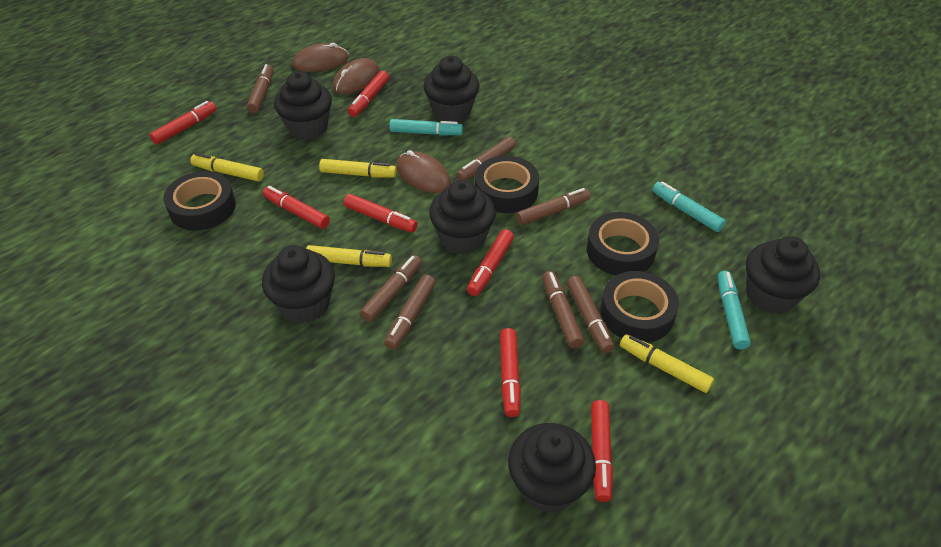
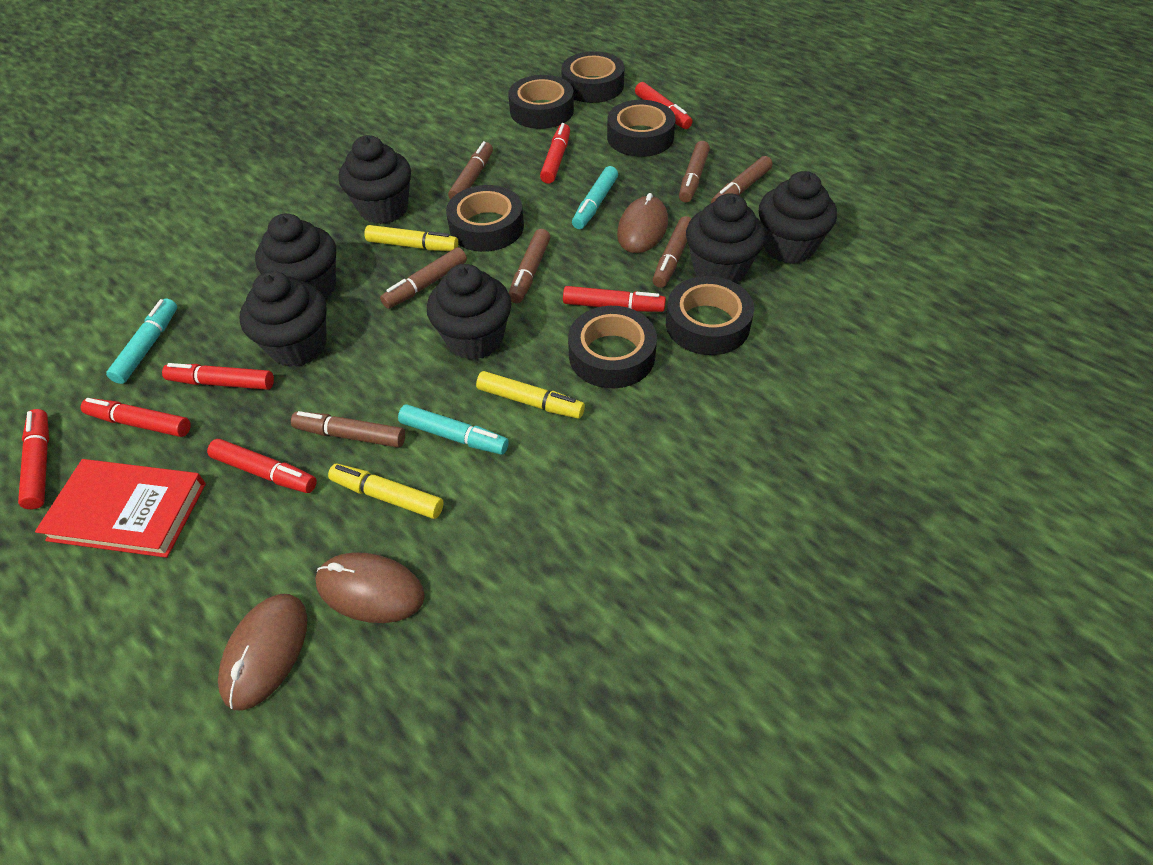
black tape: 4 -> 6
red book: 0 -> 1
yellow marker: 4 -> 3

